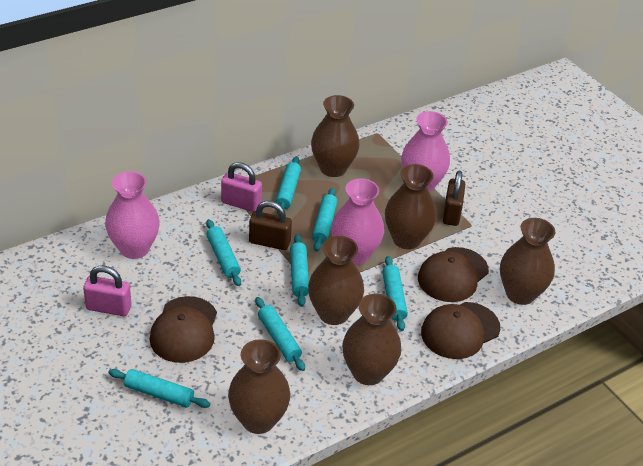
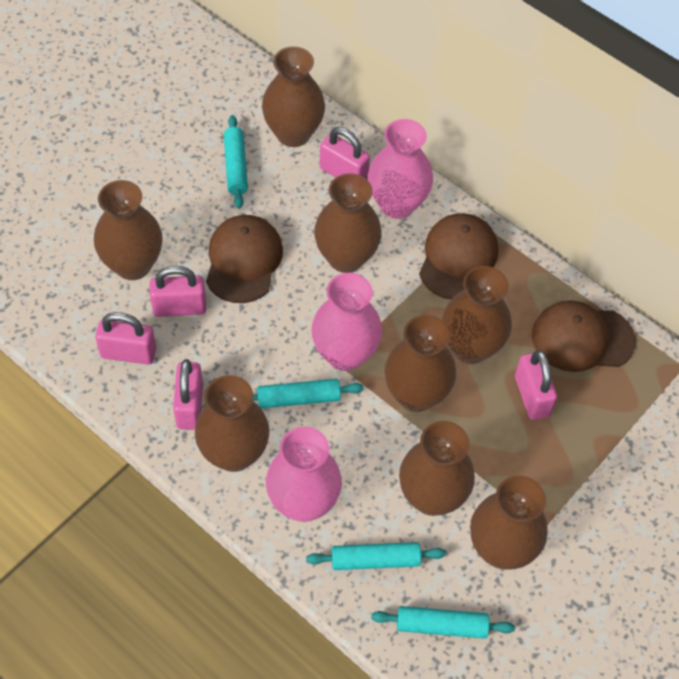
brown padlock: 2 -> 0
brown vase: 6 -> 8
pink padlock: 2 -> 5
turquoise rolling pin: 7 -> 4

